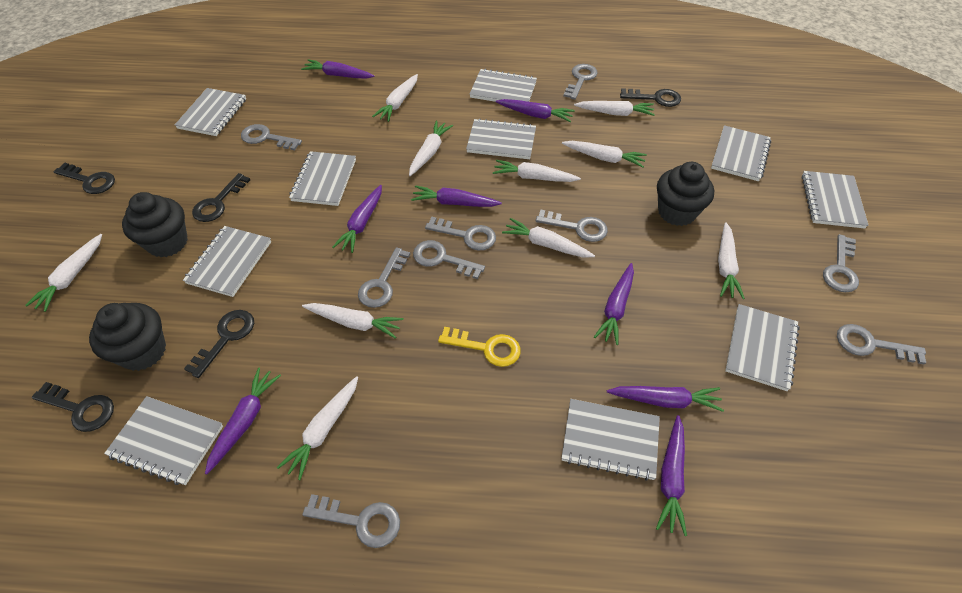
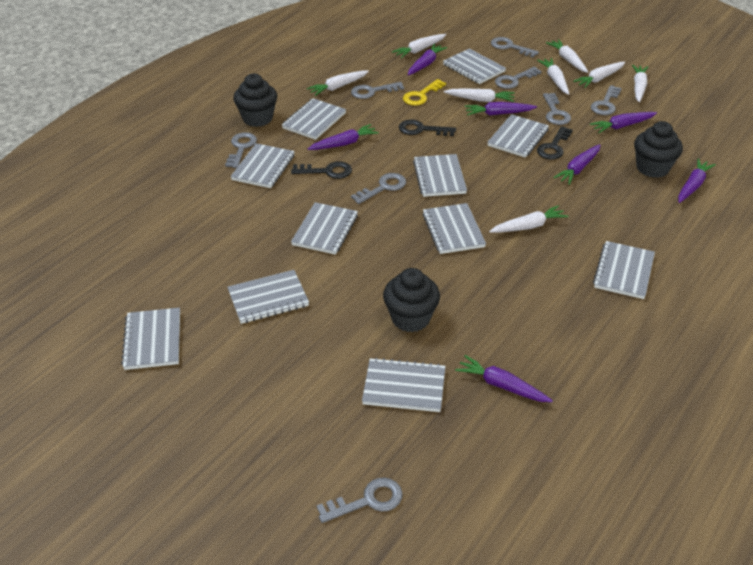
black key: 5 -> 3
grey key: 9 -> 8
grey notebook: 10 -> 11
purple carrot: 8 -> 7
white carrot: 10 -> 8

